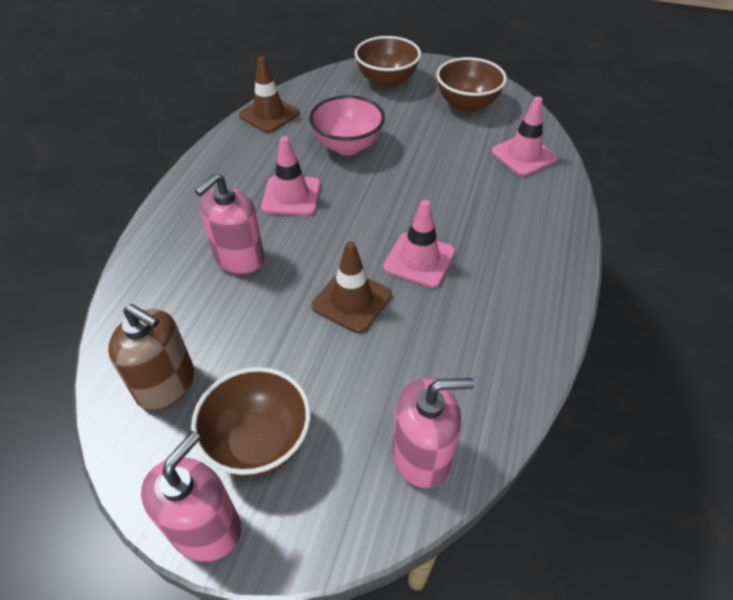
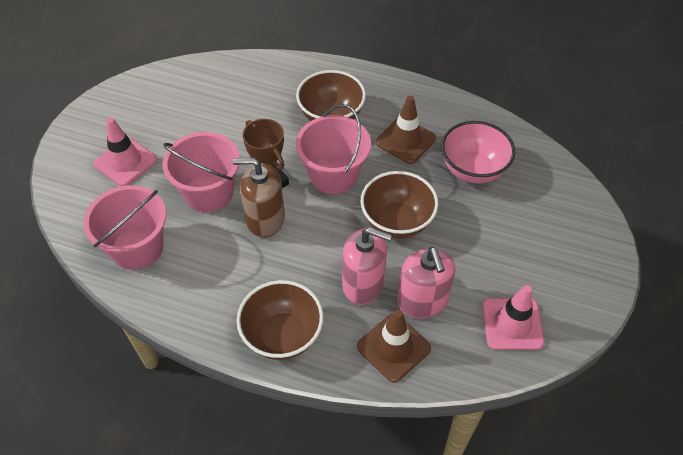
brown trophy: 0 -> 1
pink bucket: 0 -> 3
pink soap dispenser: 3 -> 2
pink traffic cone: 3 -> 2

